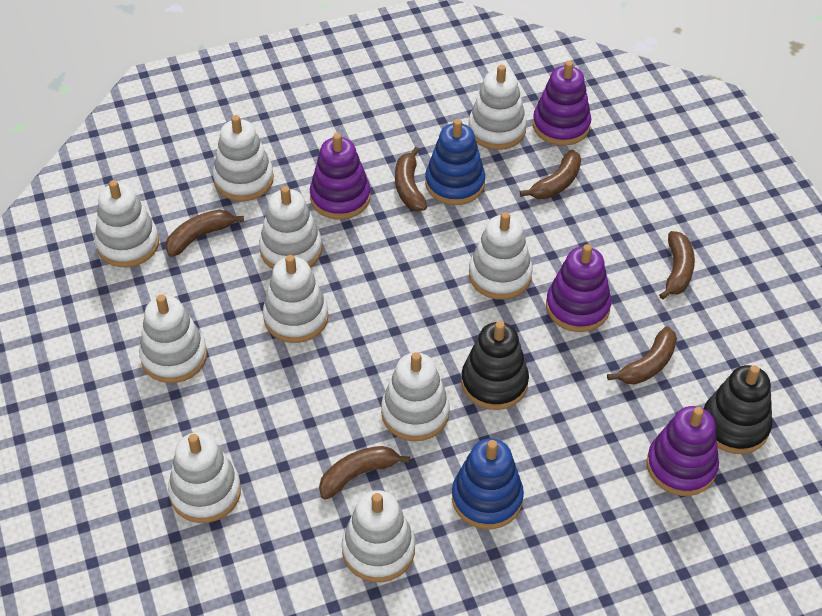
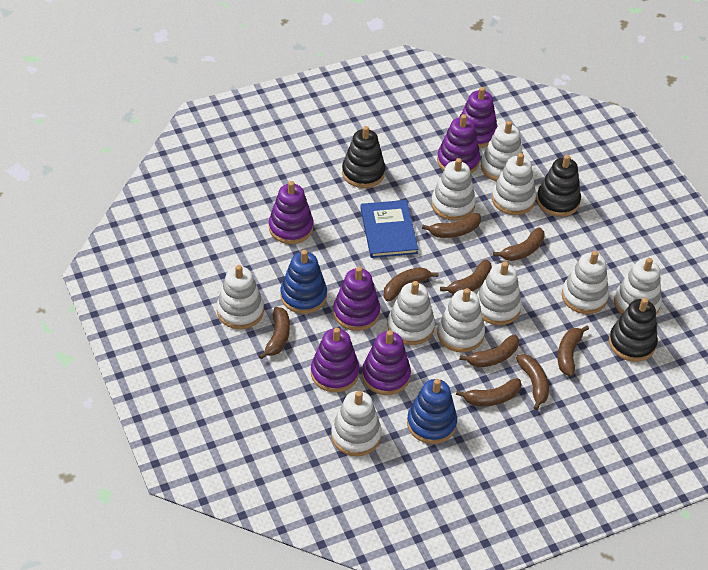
black stacking toy: 2 -> 3
blue book: 0 -> 1
brown banana: 6 -> 9
purple stacking toy: 4 -> 6

